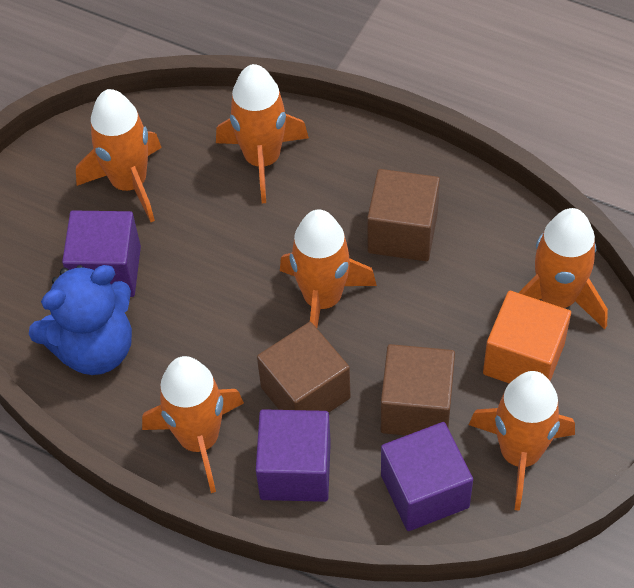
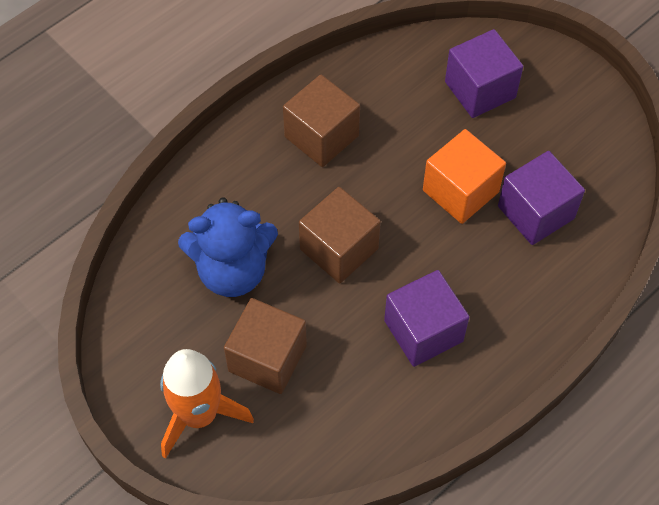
orange rocket: 6 -> 1

